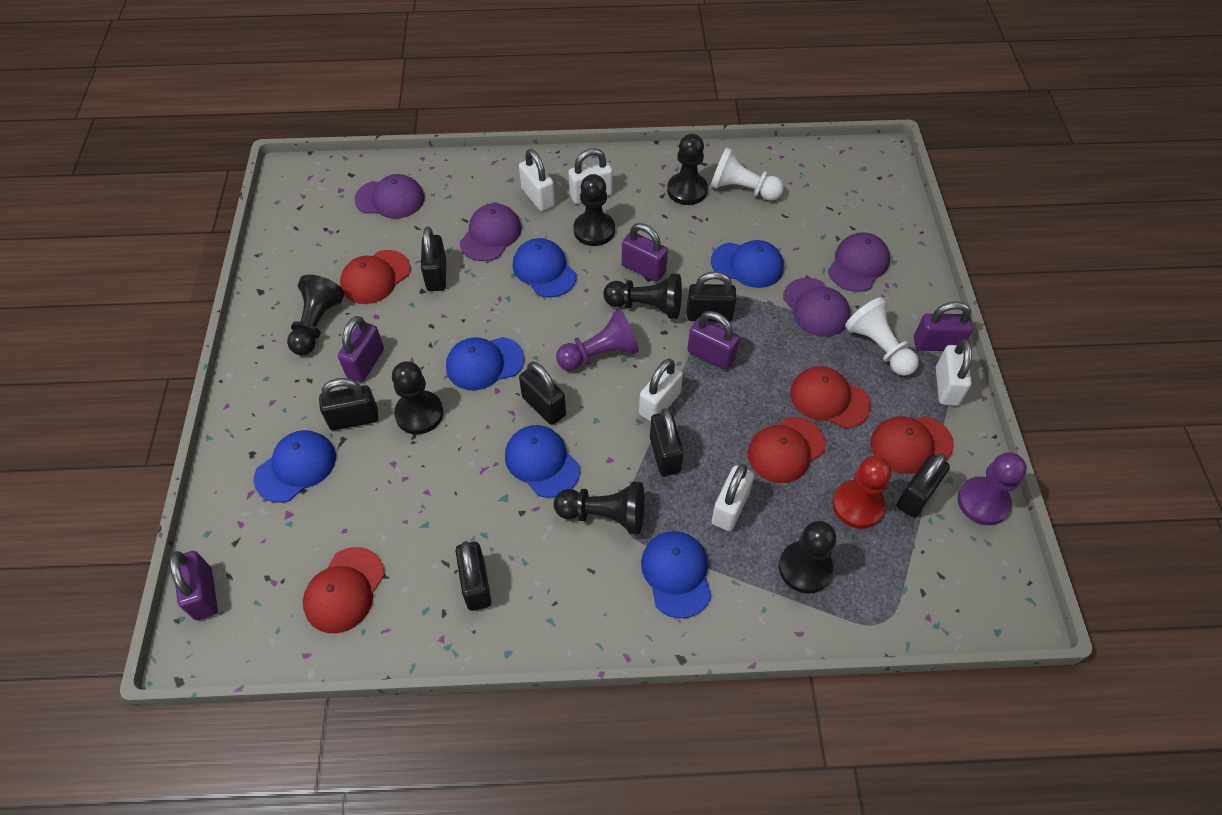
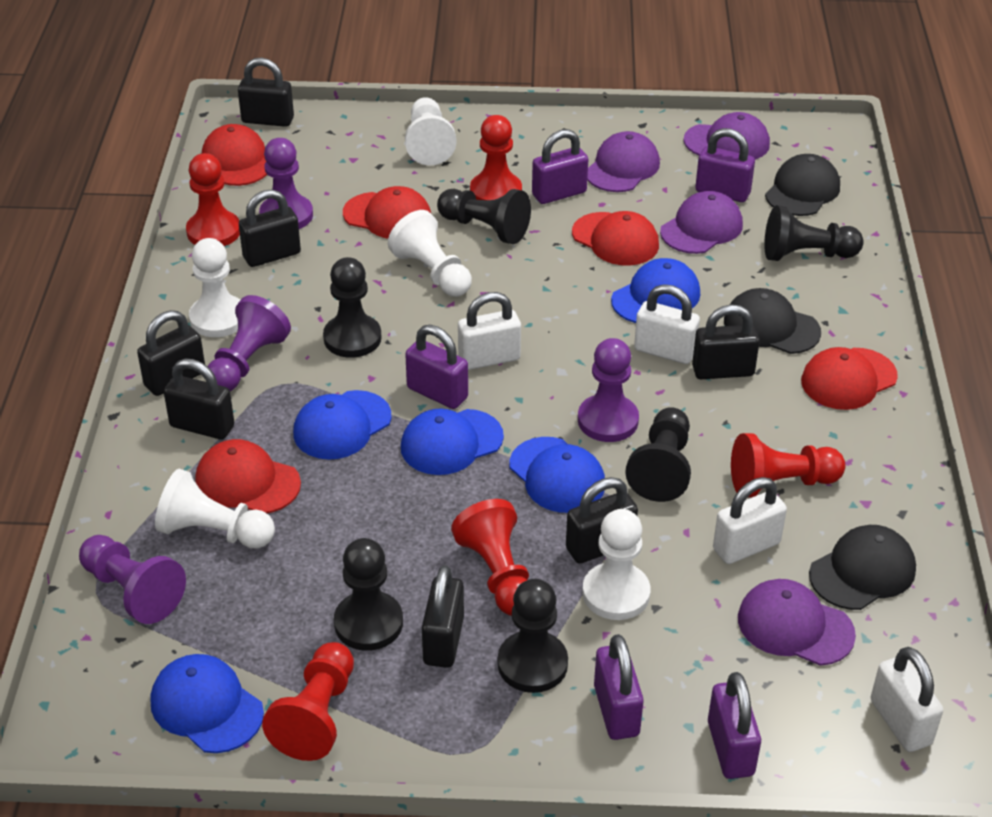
black cap: 0 -> 3
black pawn: 7 -> 6
blue cap: 6 -> 5
purple pawn: 2 -> 4
red pawn: 1 -> 5
white padlock: 5 -> 4
white pawn: 2 -> 5

